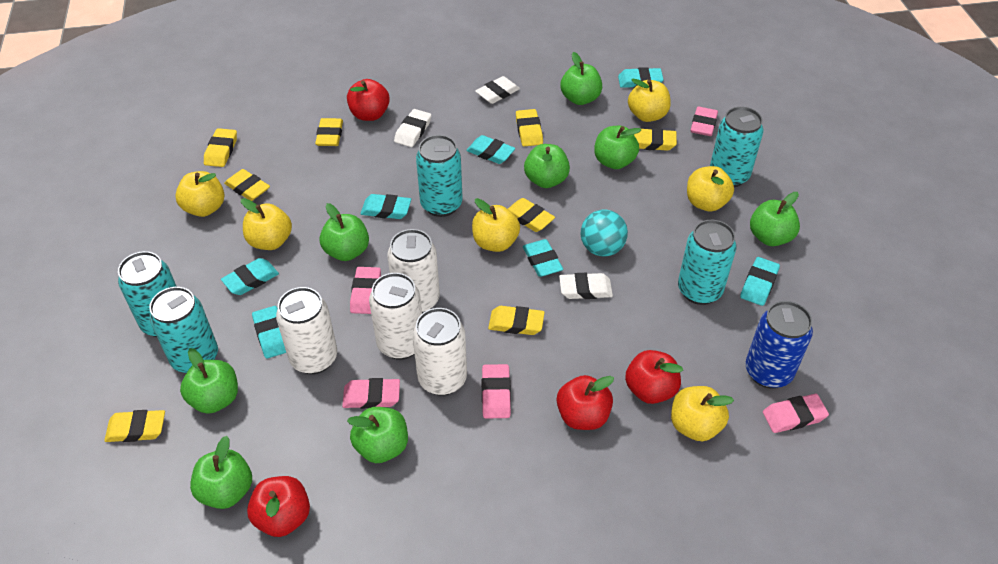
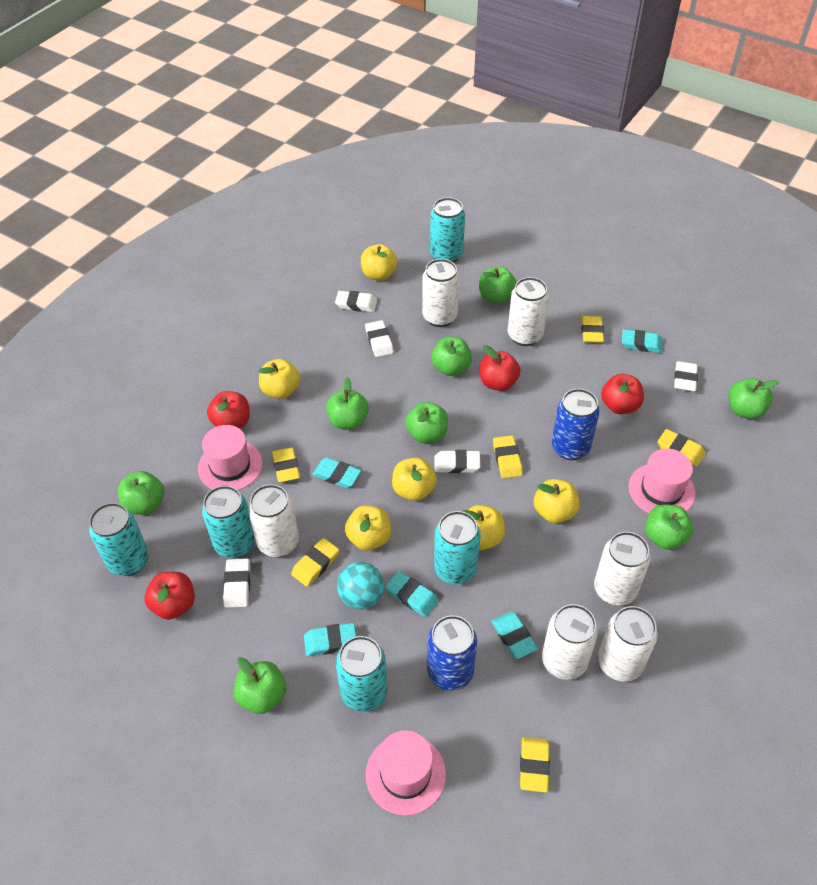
blue can: 1 -> 2
pink eraser: 5 -> 0
pink hat: 0 -> 3
turquoise eraser: 7 -> 5
white can: 4 -> 6
white eraser: 3 -> 5
yellow eraser: 8 -> 6

